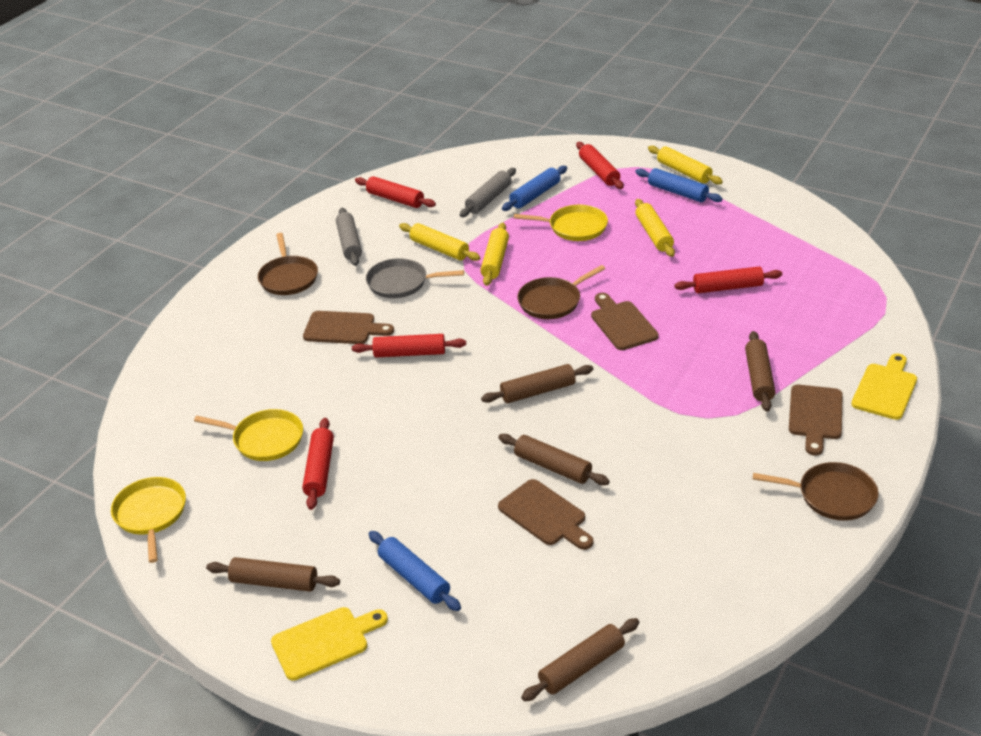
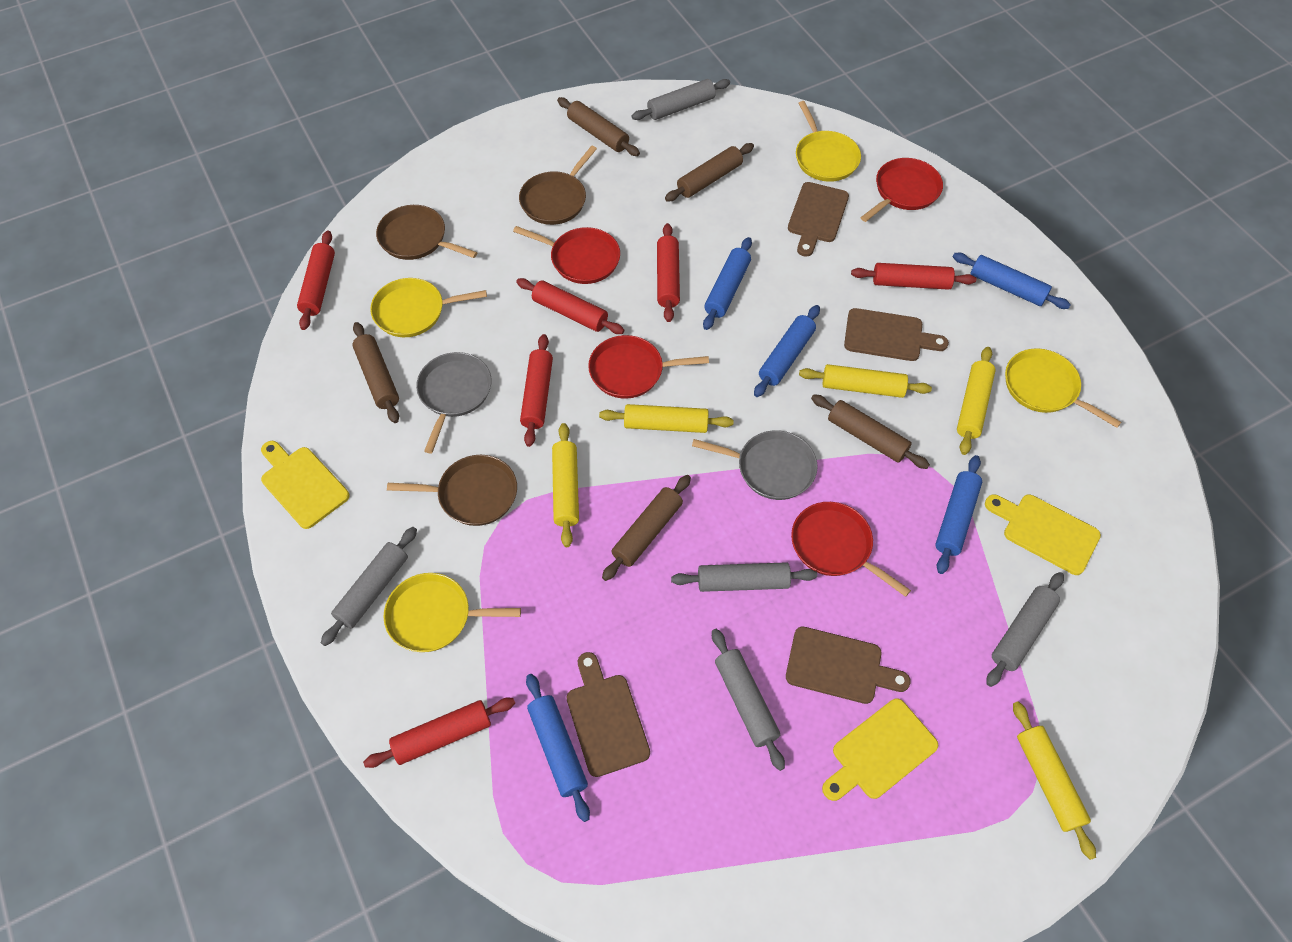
blue rolling pin: 3 -> 5
grey pan: 1 -> 2
grey rolling pin: 2 -> 5
red pan: 0 -> 4
red rolling pin: 5 -> 6
yellow cutting board: 2 -> 3
yellow pan: 3 -> 4
yellow rolling pin: 4 -> 5

